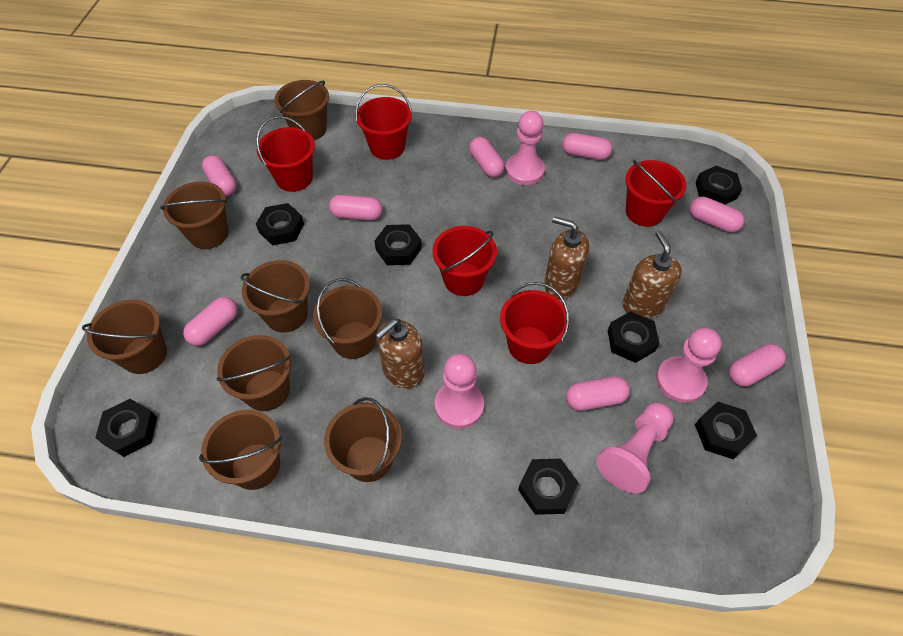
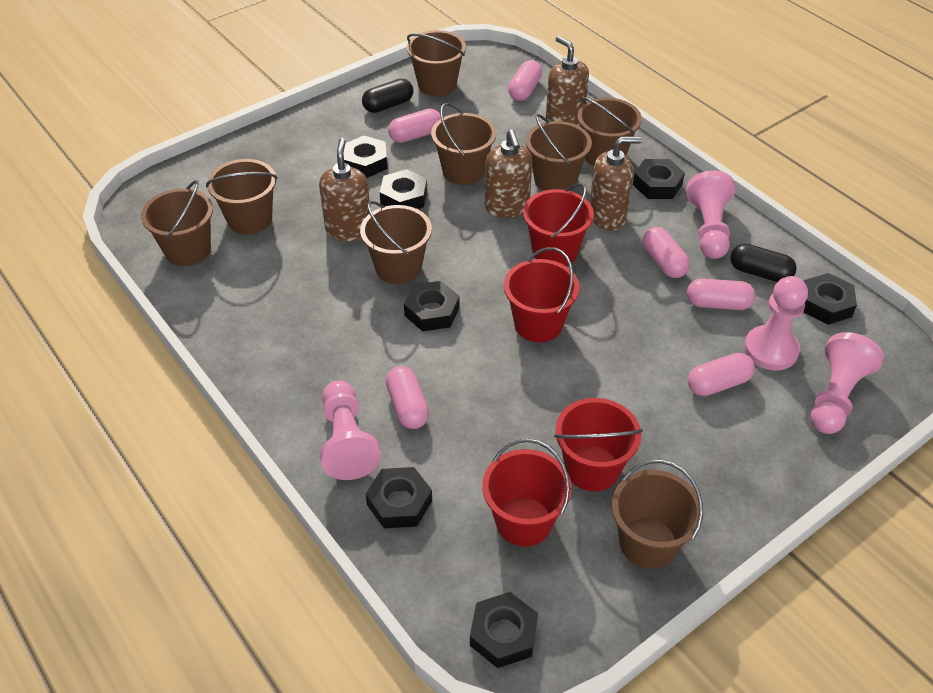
black capsule: 0 -> 2
brown soap dispenser: 3 -> 4
pink capsule: 8 -> 6
red bucket: 5 -> 4

